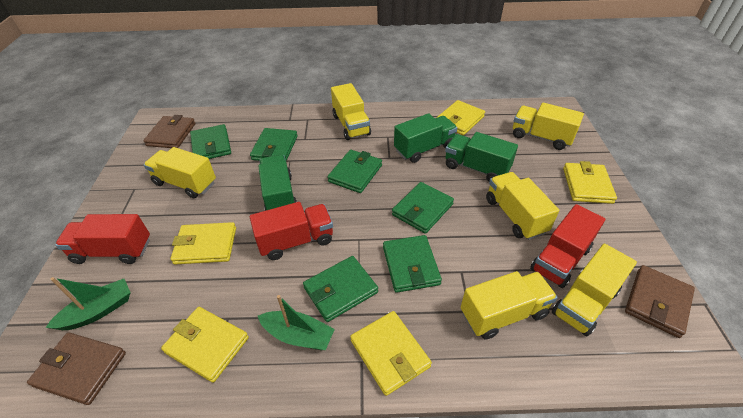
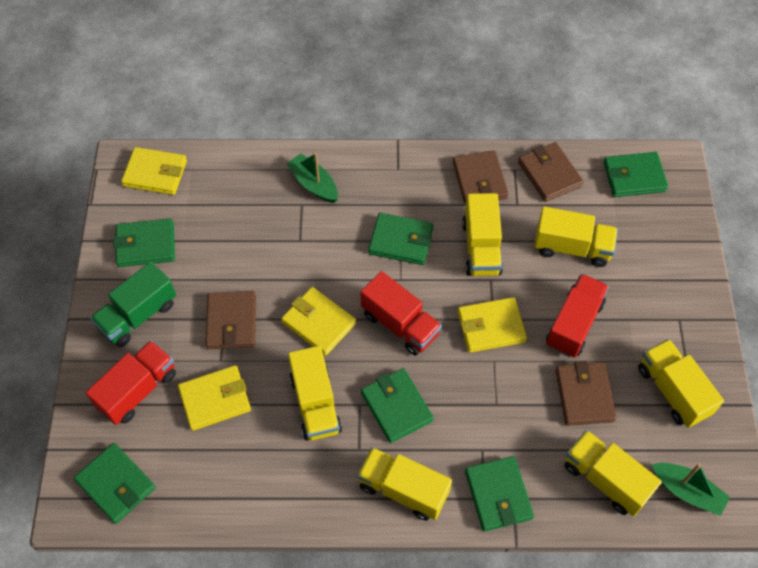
brown wallet: 3 -> 4
green truck: 3 -> 1
yellow wallet: 5 -> 4

